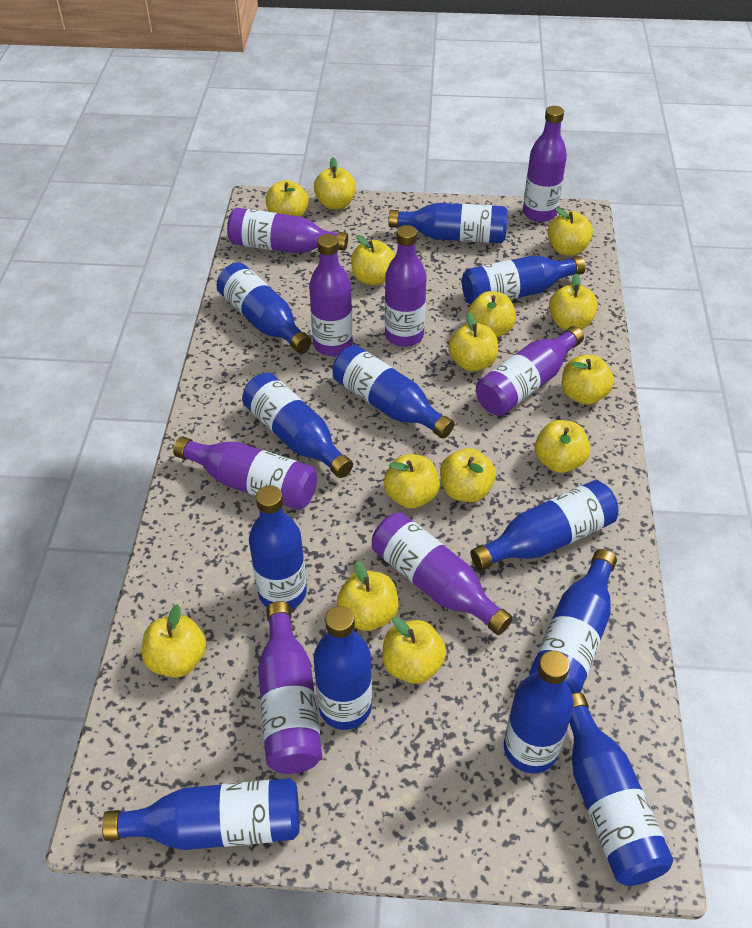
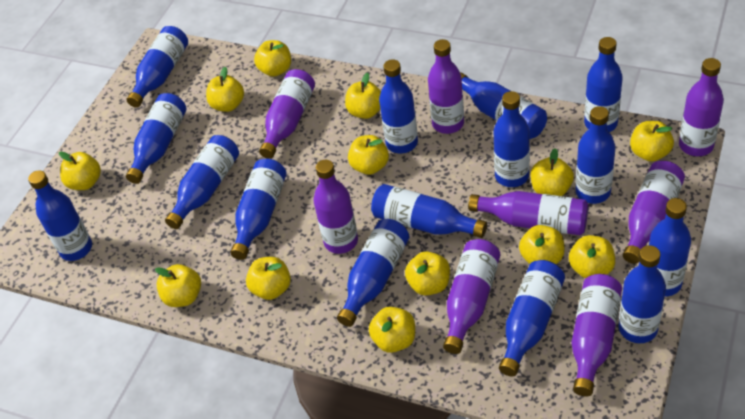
blue bottle: 12 -> 15
yellow apple: 14 -> 13

